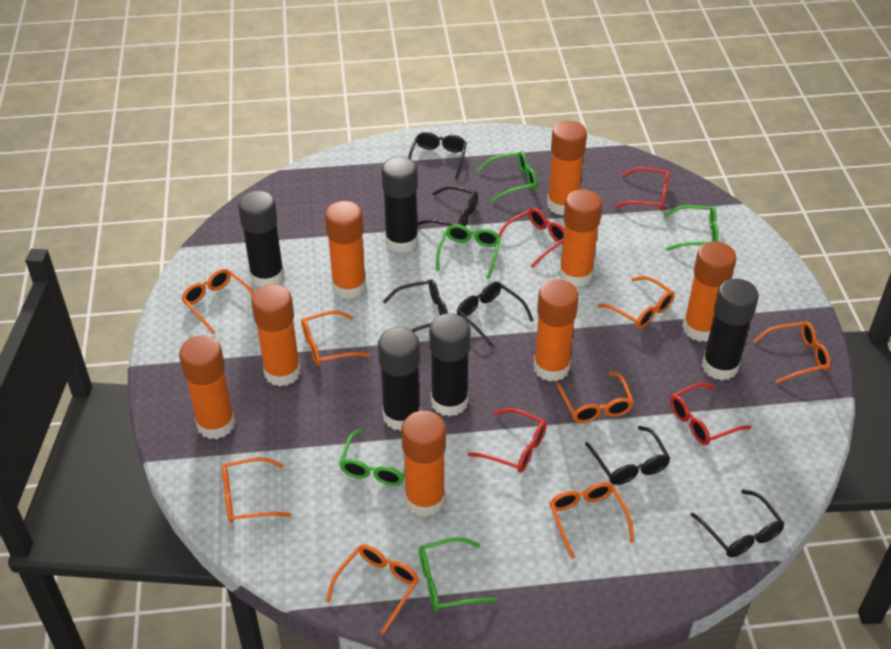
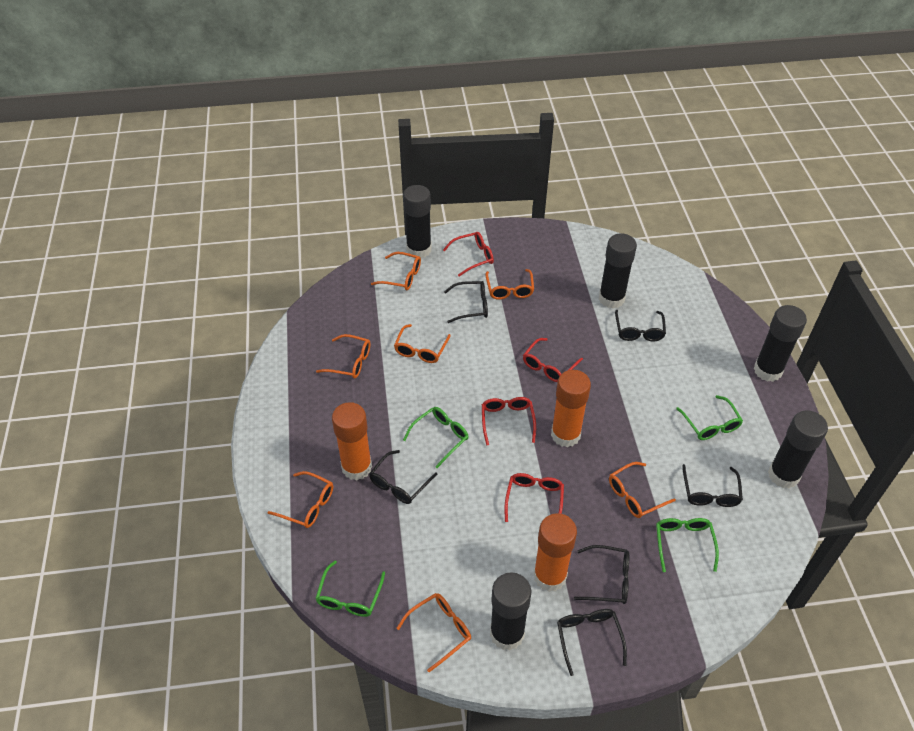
green glasses: 5 -> 4
orange glasses: 8 -> 7
orange glue stick: 8 -> 3

